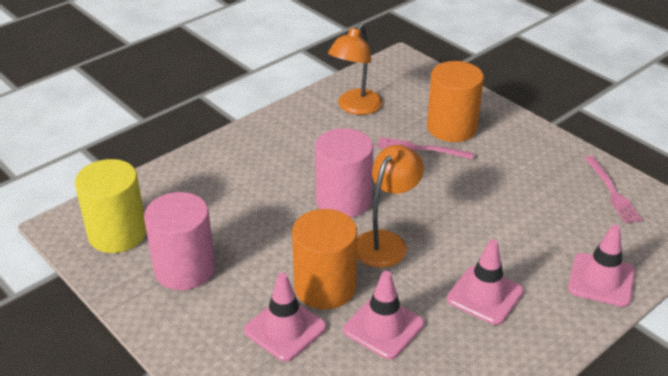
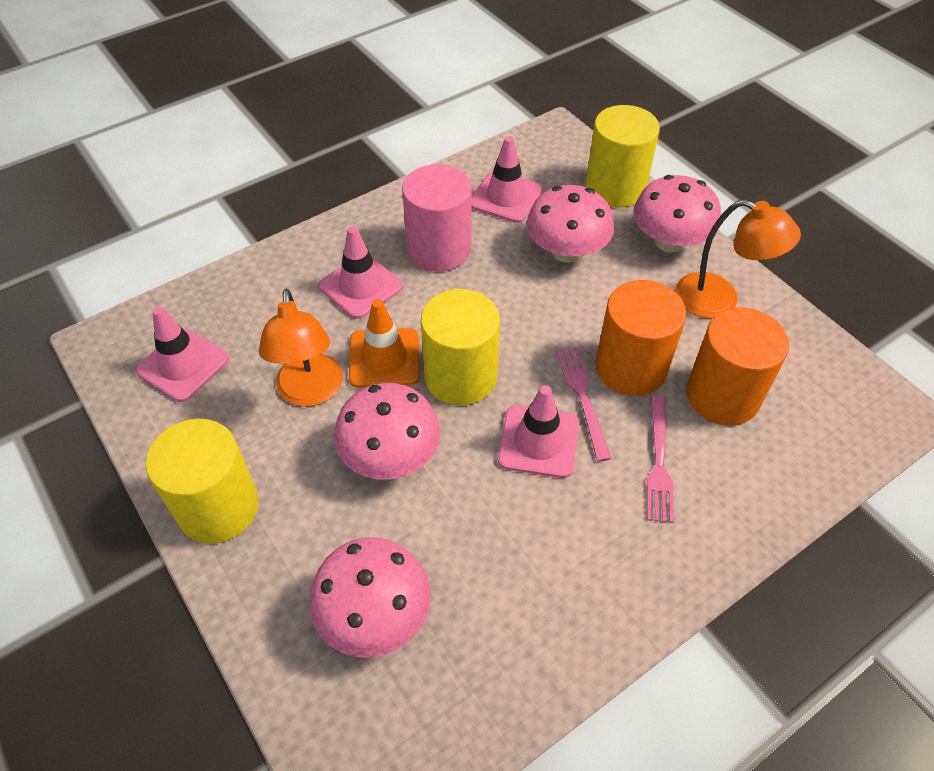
orange traffic cone: 0 -> 1
pink cylinder: 2 -> 1
pink mushroom: 0 -> 4
yellow cylinder: 1 -> 3

